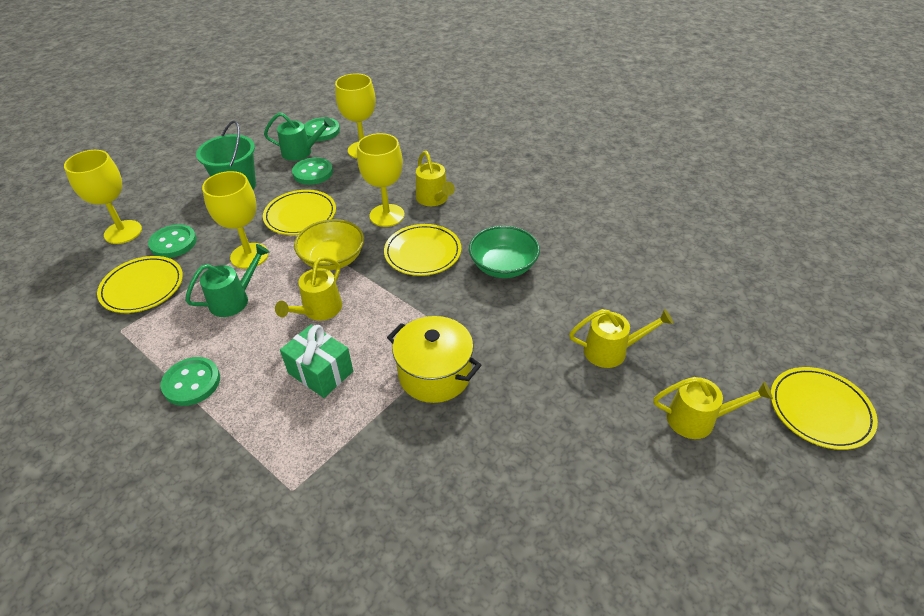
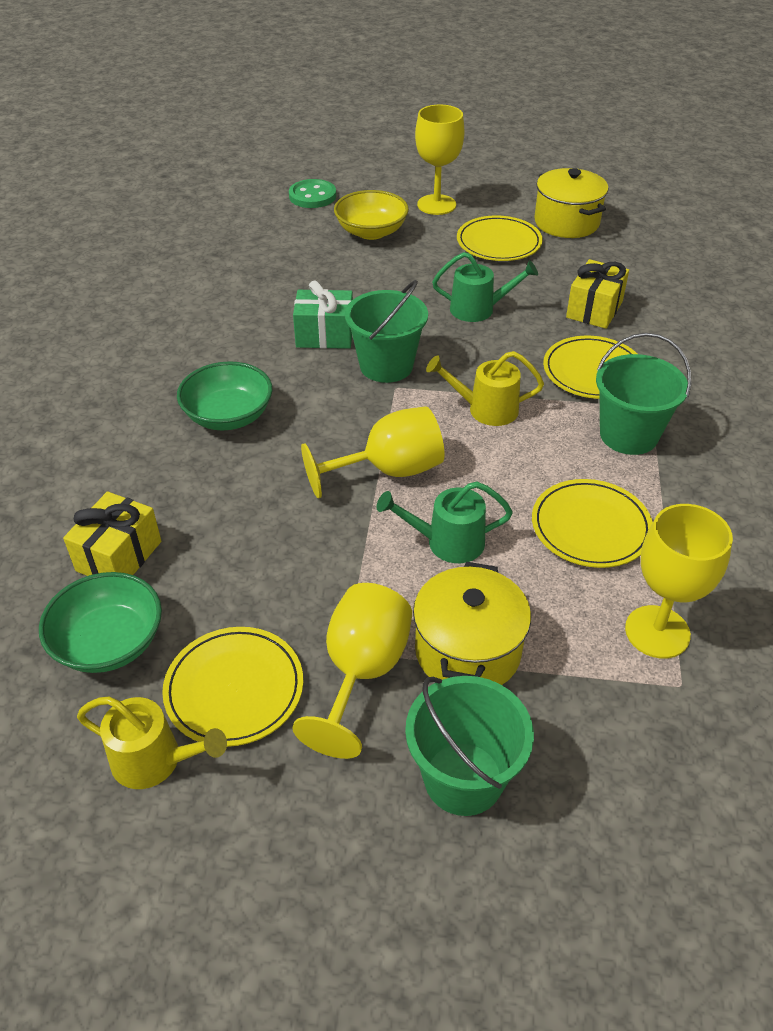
green bowl: 1 -> 2
green bucket: 1 -> 3
green button: 4 -> 1
yellow gift: 0 -> 2
yellow pot: 1 -> 2
yellow watering can: 4 -> 2

